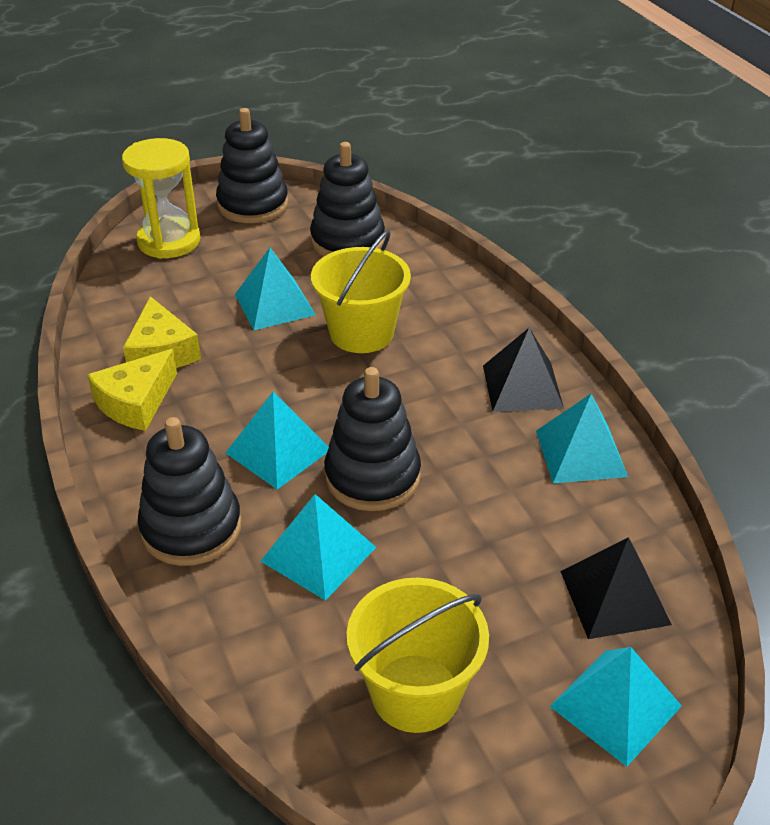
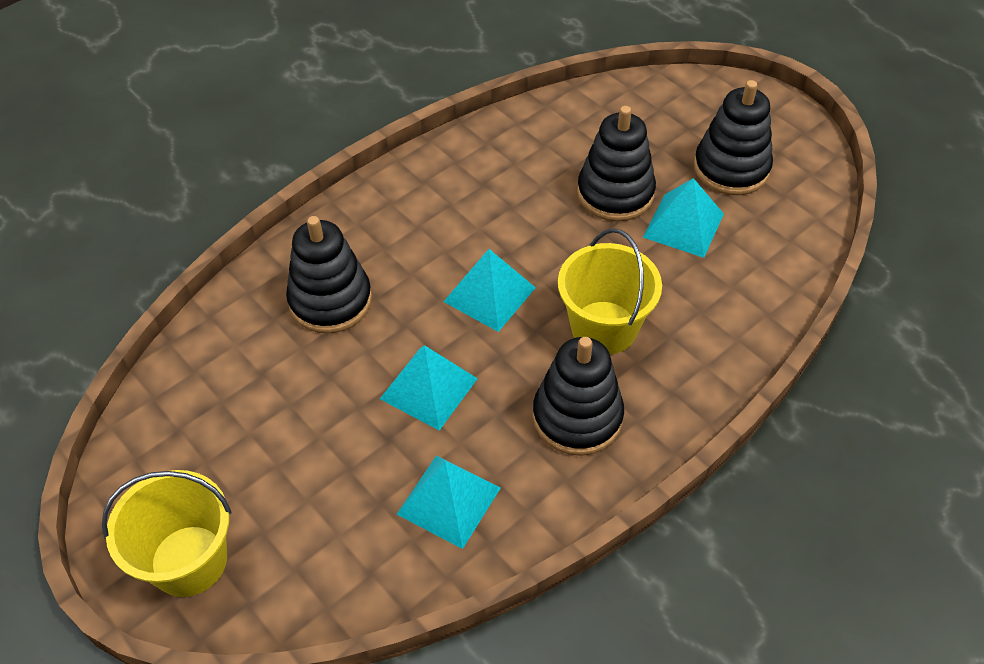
black pyramid: 2 -> 0
turquoise pyramid: 5 -> 4
yellow cheese: 2 -> 0
yellow hourglass: 1 -> 0

